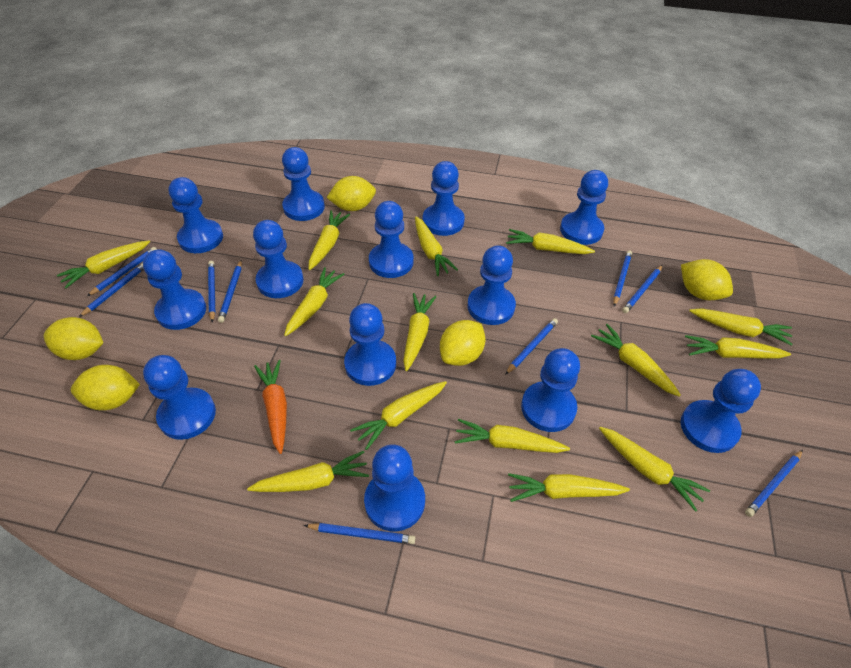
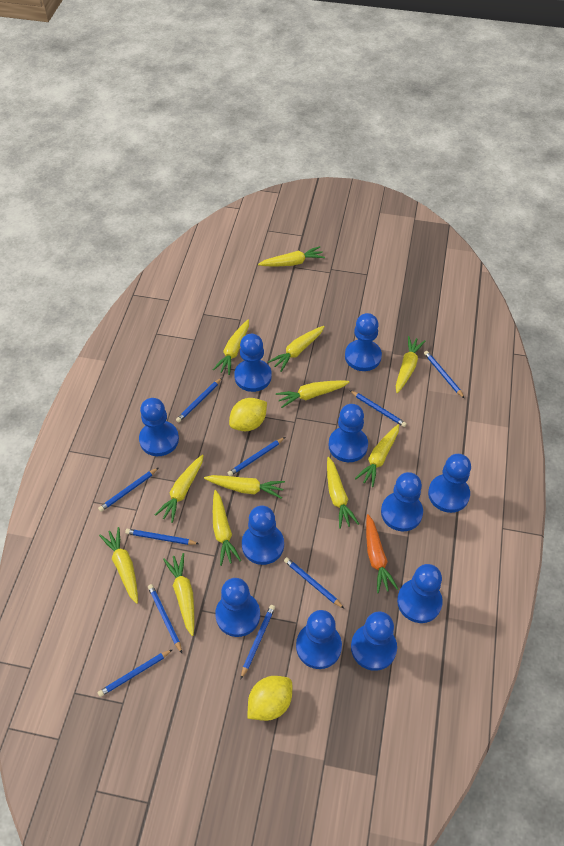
blue pawn: 13 -> 11
blue pencil: 9 -> 10
yellow carrot: 14 -> 12
yellow lemon: 5 -> 2

